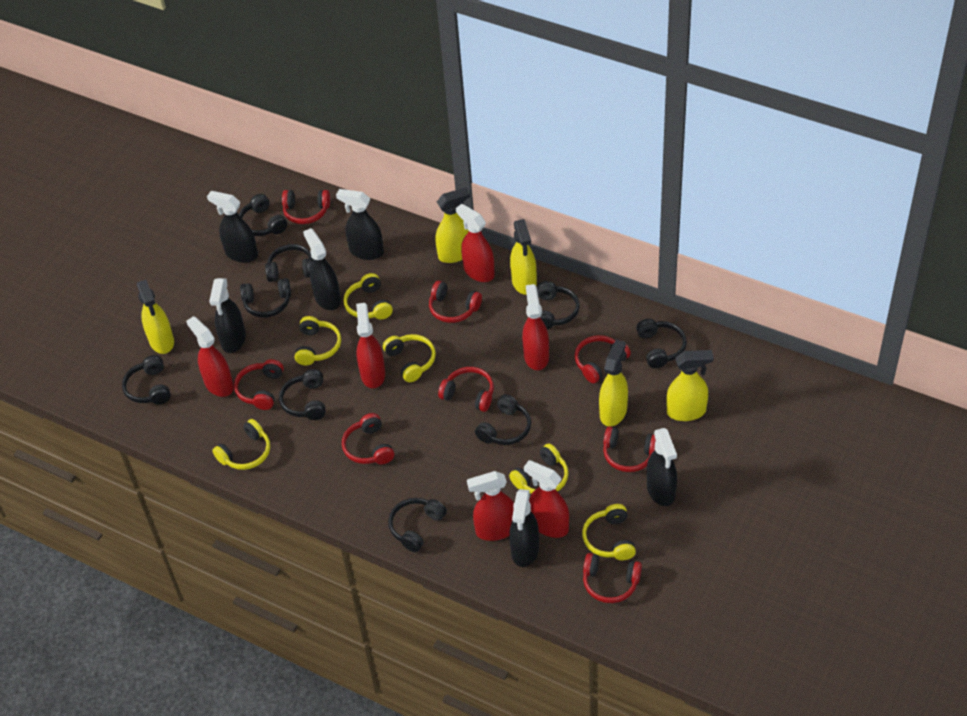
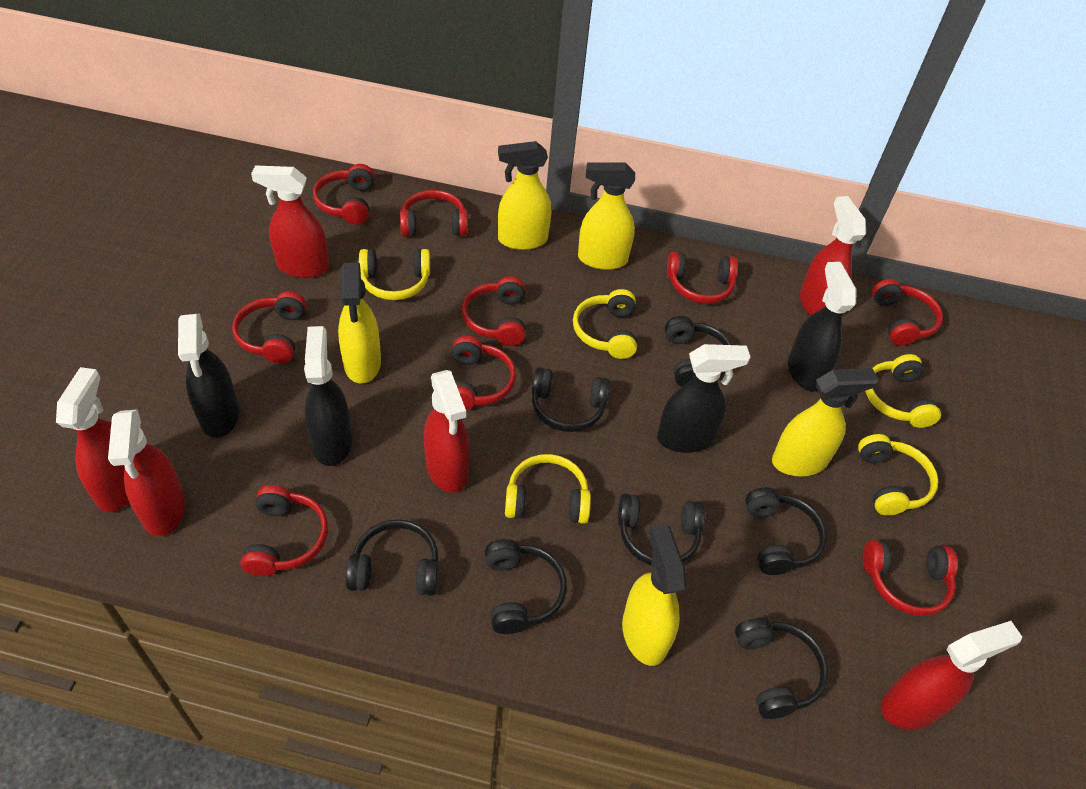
black headphones: 9 -> 7
black spray bottle: 6 -> 4
red headphones: 8 -> 9
yellow headphones: 6 -> 5

